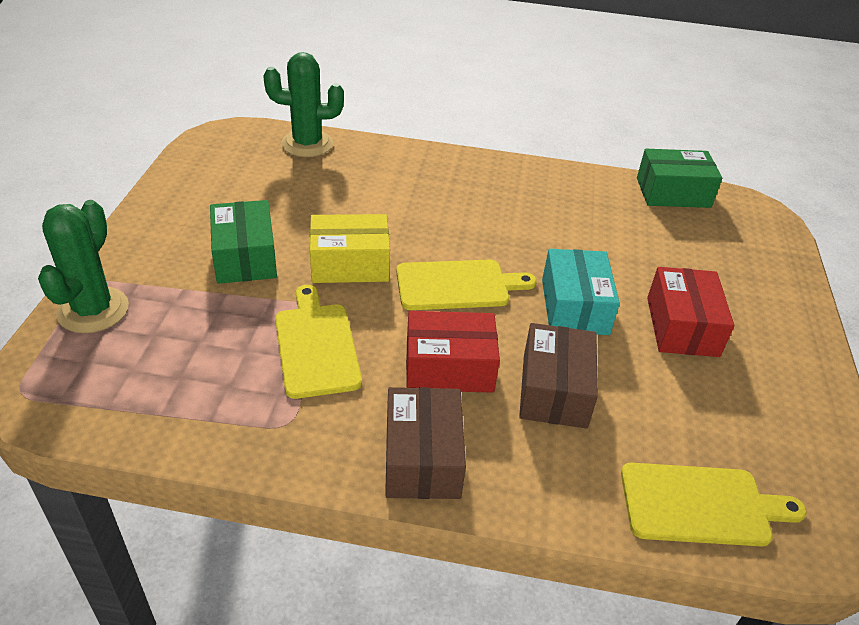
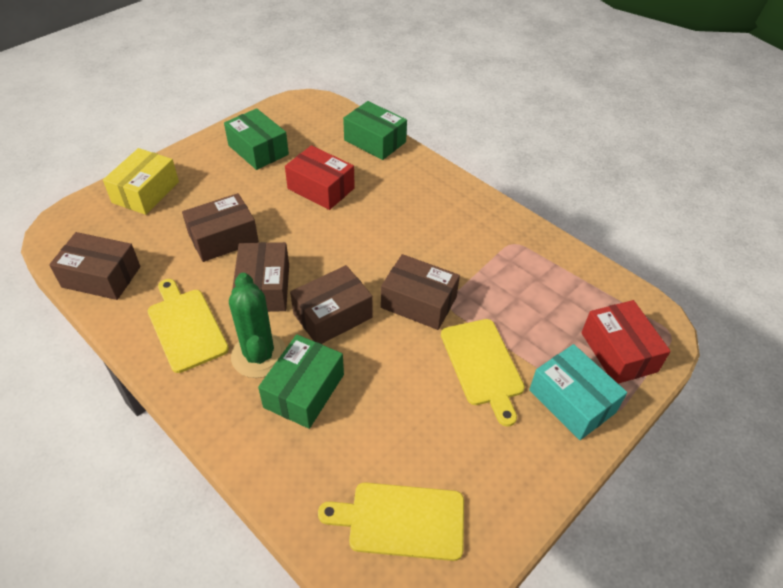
brown box: 2 -> 5
green box: 2 -> 3
green cactus: 2 -> 1

